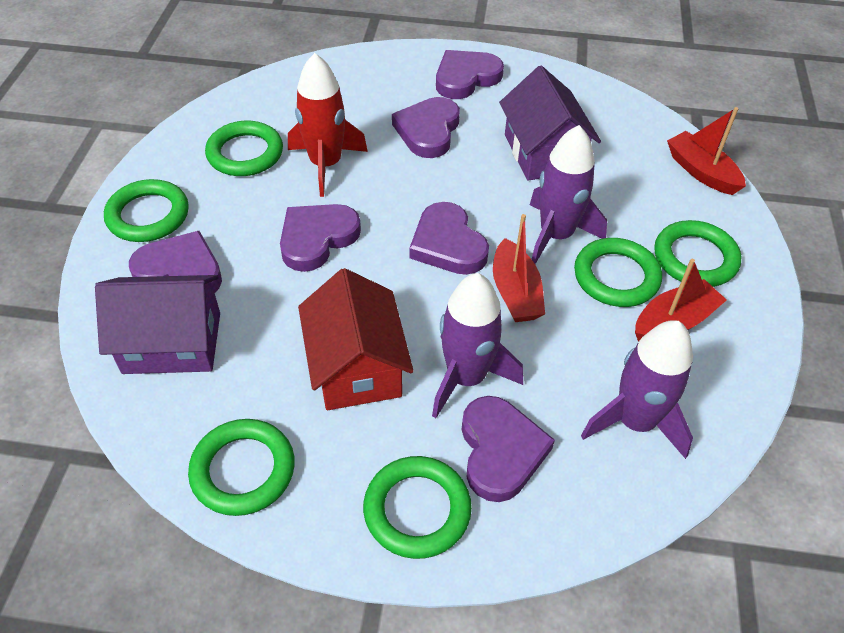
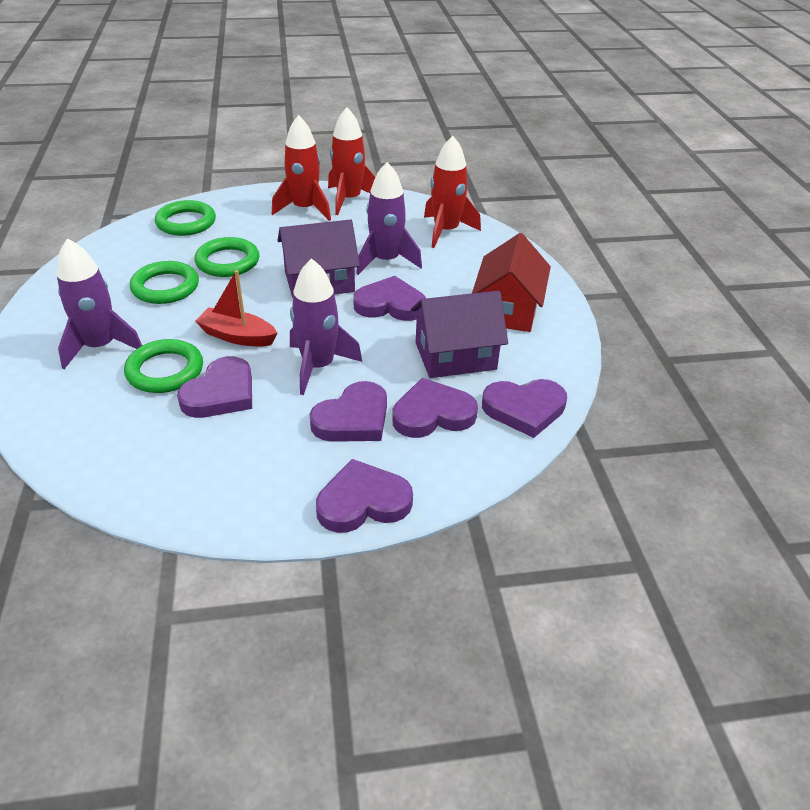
green ring: 6 -> 4
red boat: 3 -> 1
red rocket: 1 -> 3

